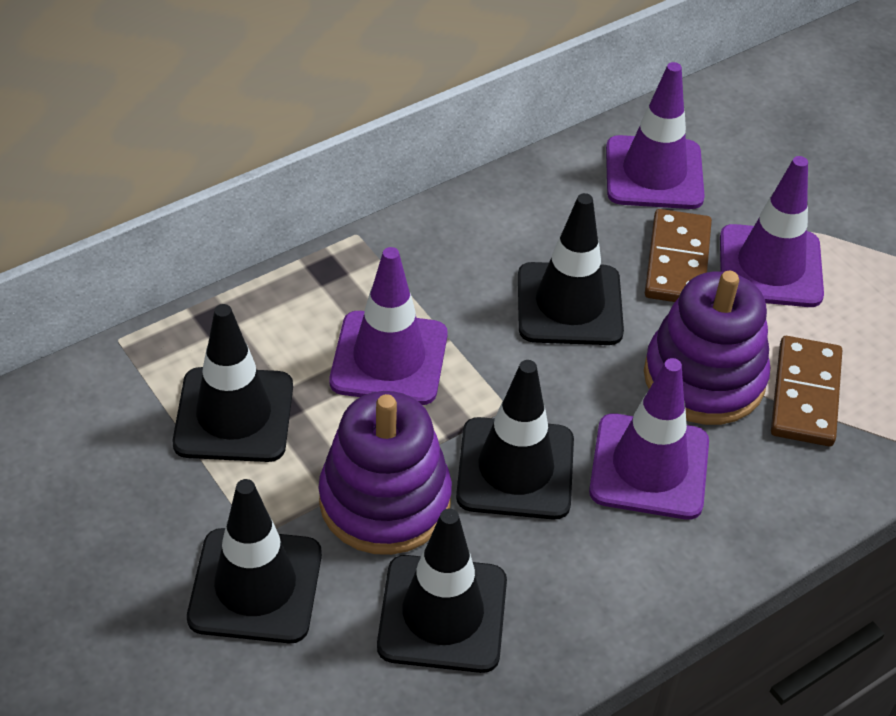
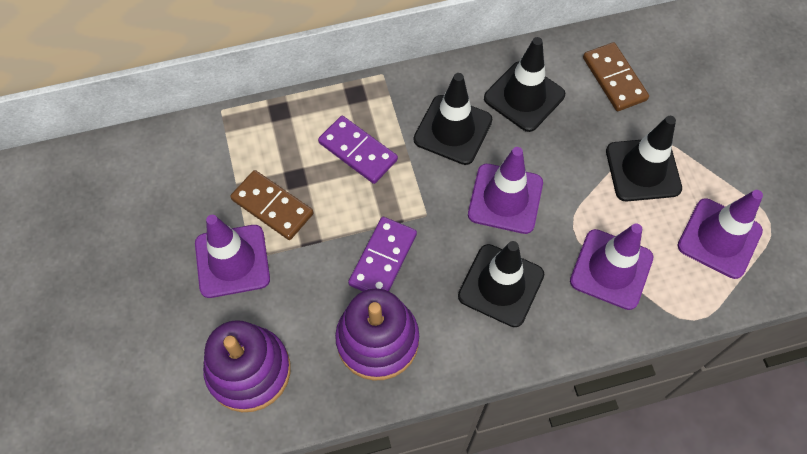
black traffic cone: 5 -> 4
purple domino: 0 -> 2

